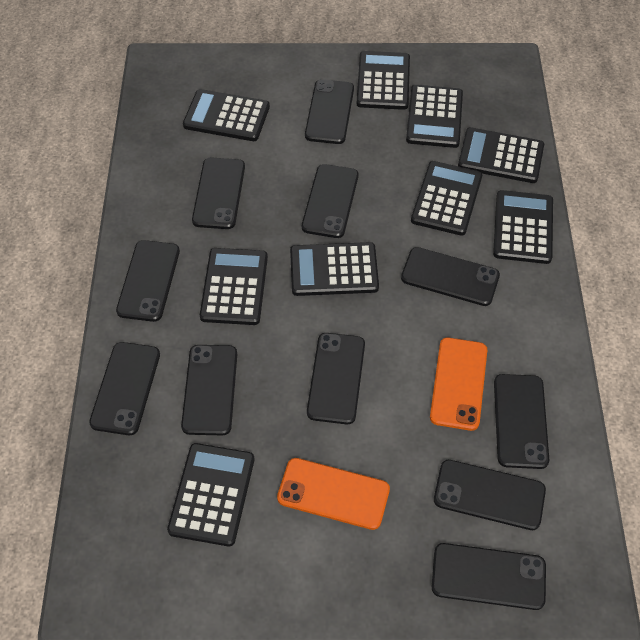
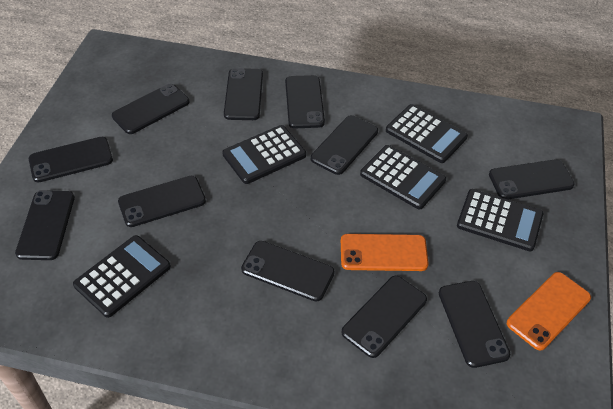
black calculator: 9 -> 5

